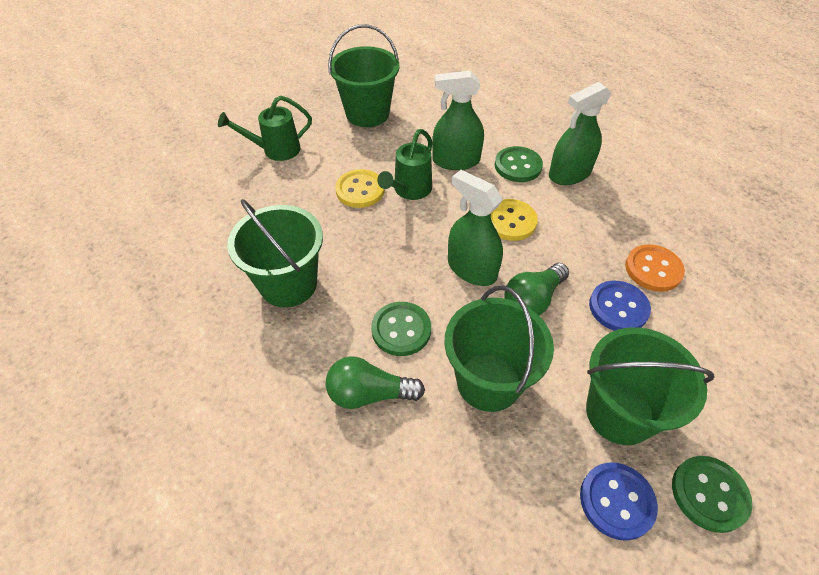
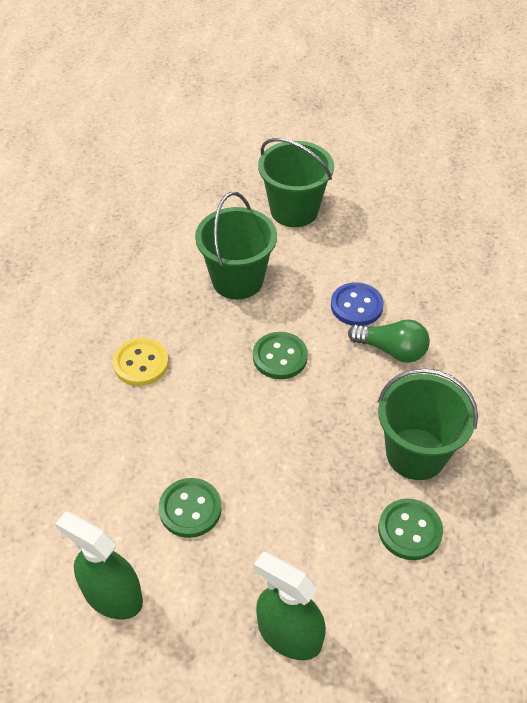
blue button: 2 -> 1
green bucket: 4 -> 3
green light bulb: 2 -> 1
green spray bottle: 3 -> 2
green watering can: 2 -> 0
orange button: 1 -> 0
yellow button: 2 -> 1

